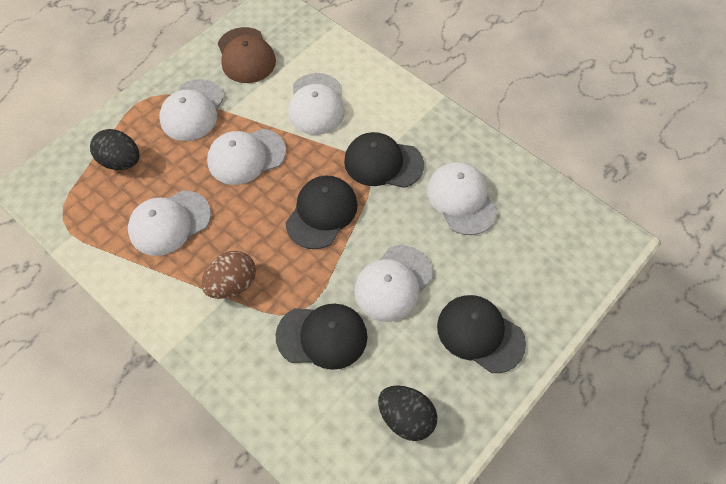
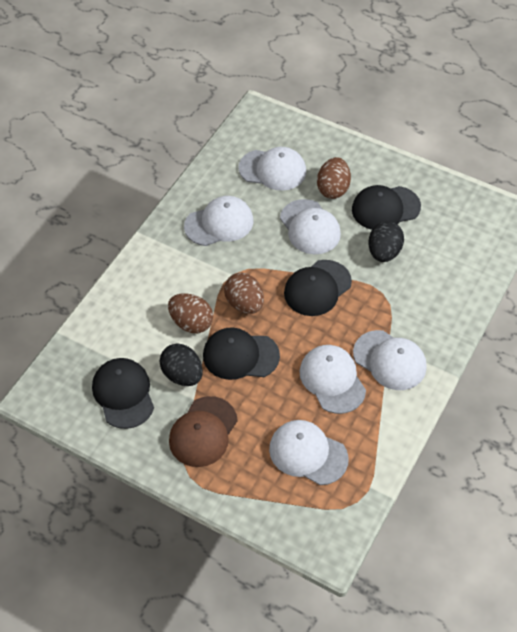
brown egg: 1 -> 3

